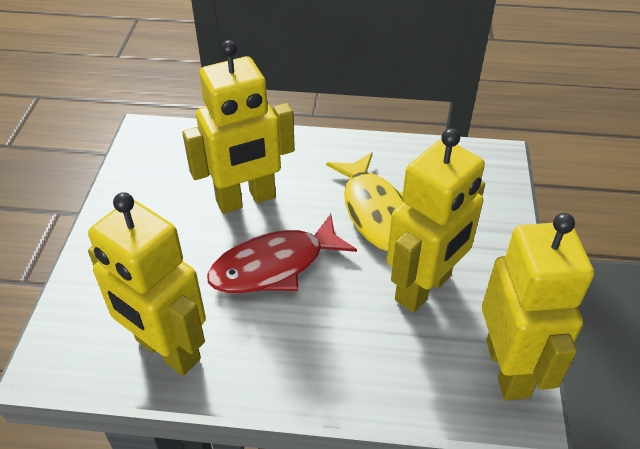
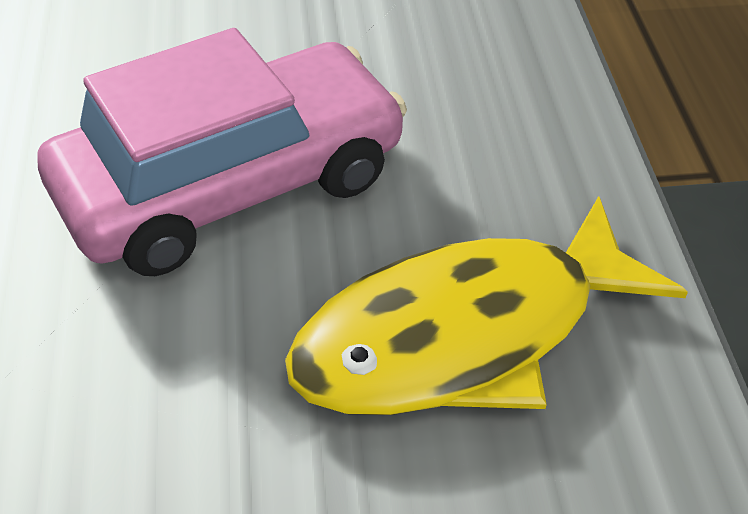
pink car: 0 -> 1
red fish: 1 -> 0
yellow robot: 4 -> 0

